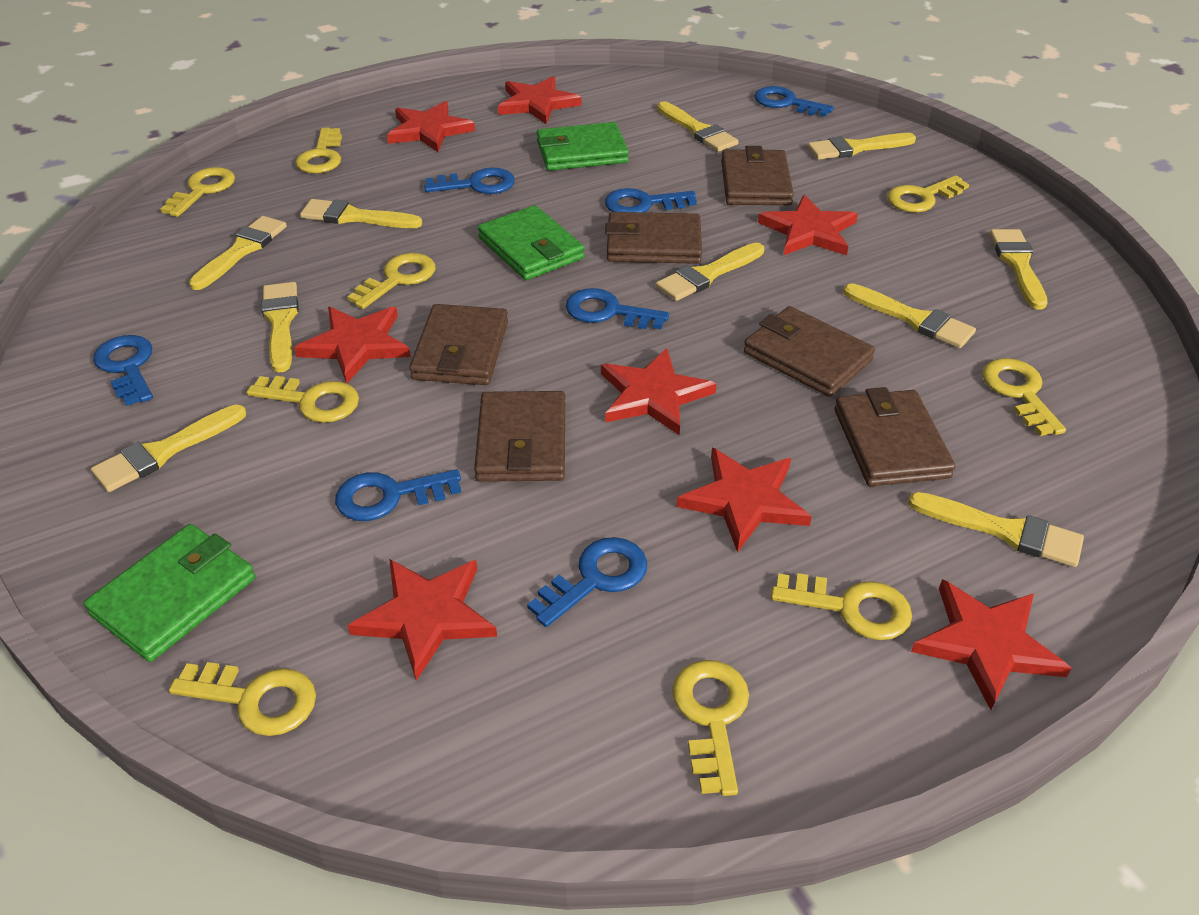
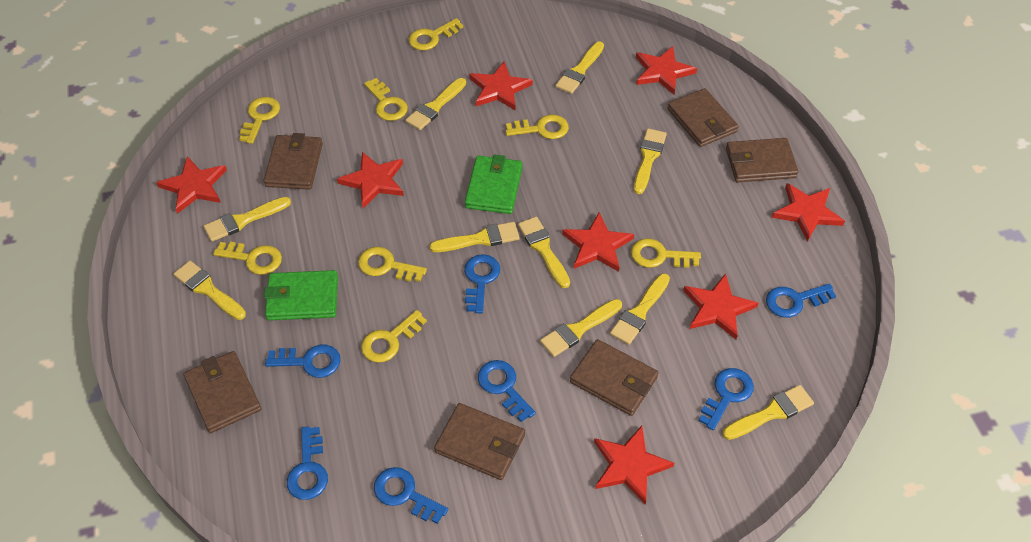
green wallet: 3 -> 2
yellow key: 9 -> 8

